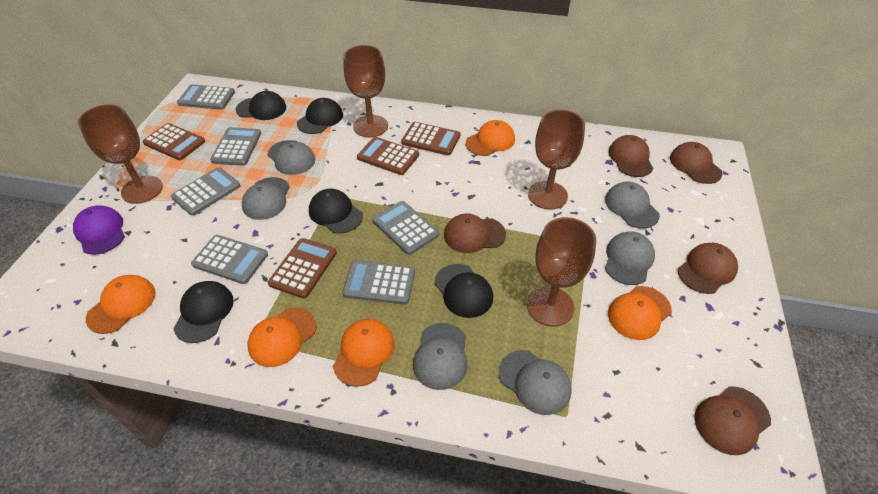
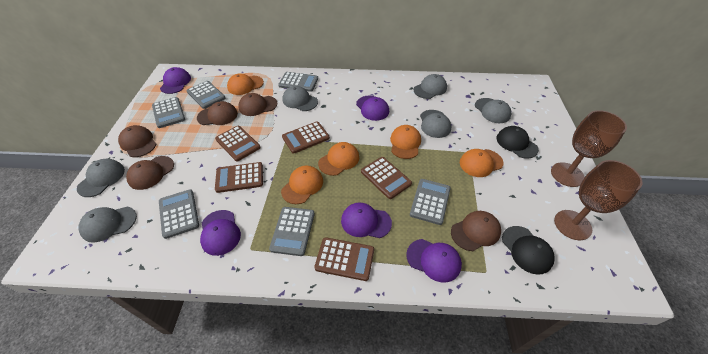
black cap: 5 -> 2
brown calculator: 4 -> 5
brown goblet: 4 -> 2
purple cap: 1 -> 5

